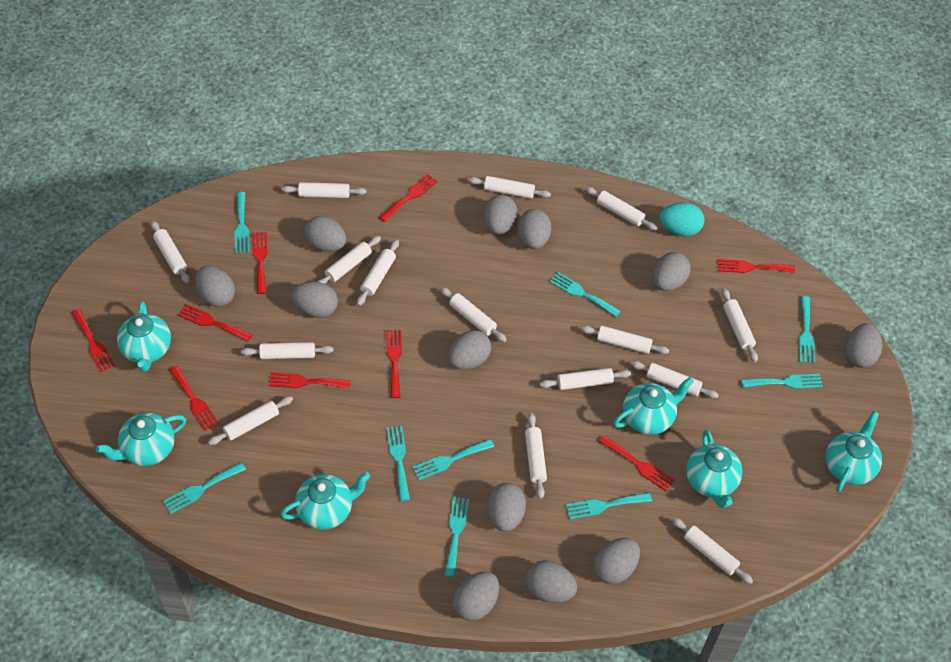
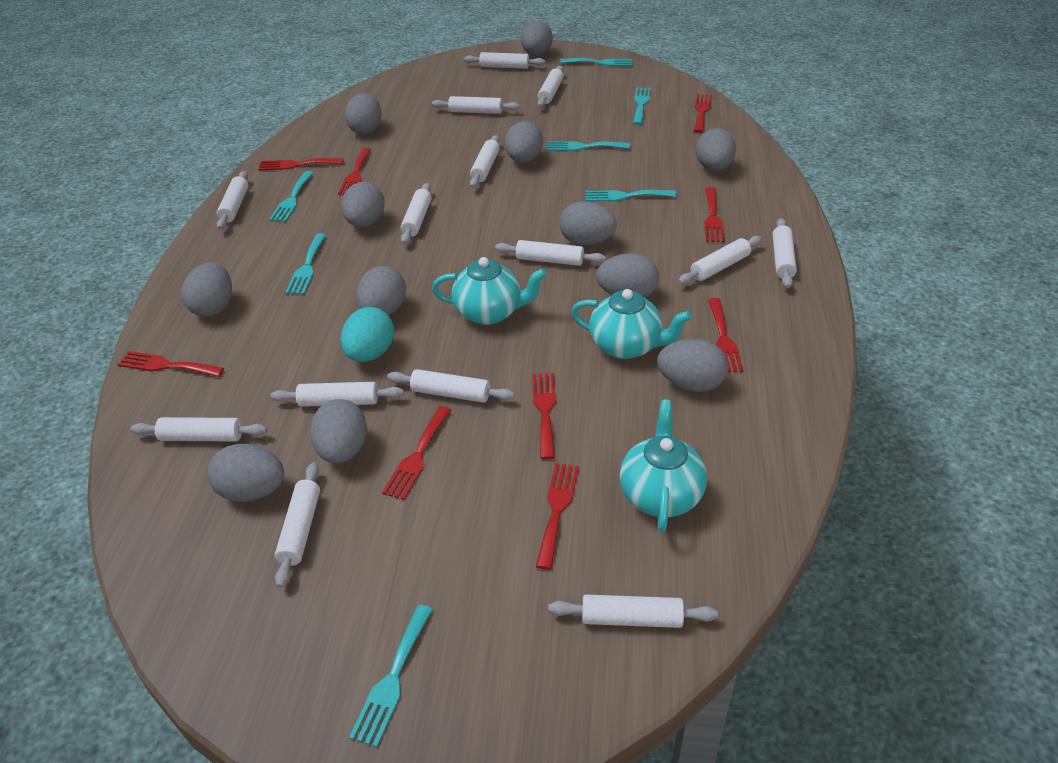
turquoise fork: 9 -> 7
turquoise teapot: 6 -> 3
white rolling pin: 15 -> 14

